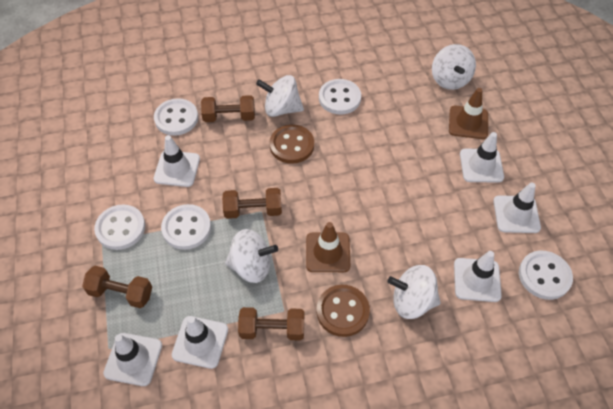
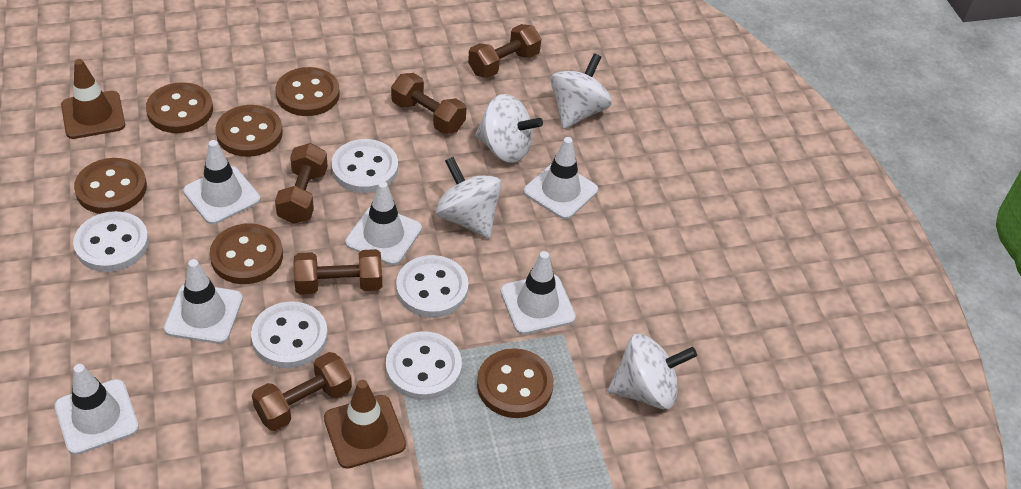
brown button: 2 -> 6
brown dumbbell: 4 -> 5

